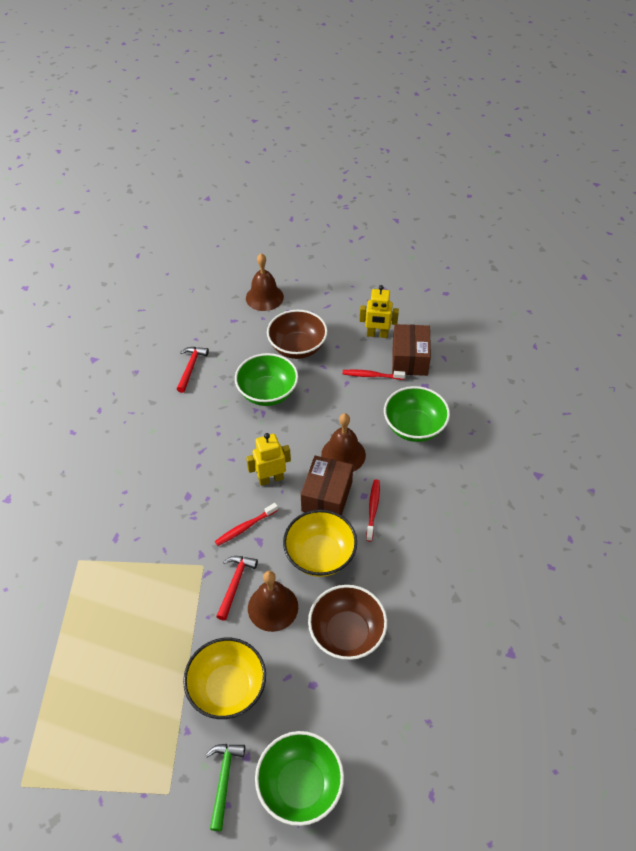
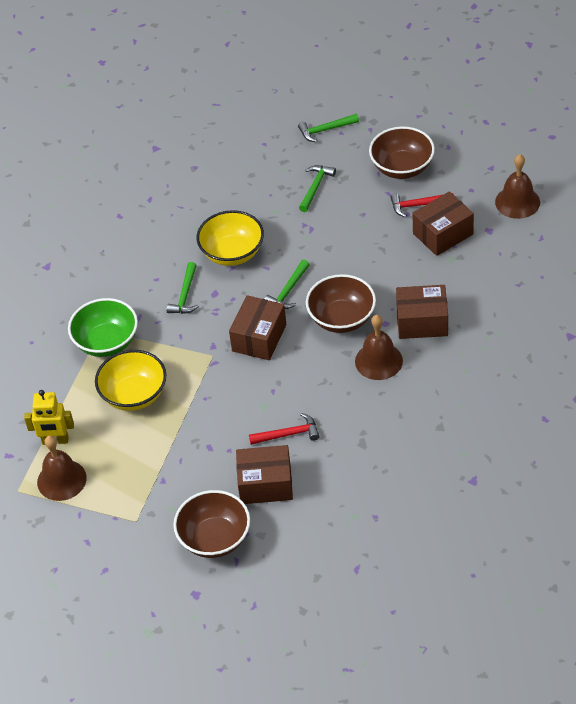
brown bowl: 2 -> 3
brown box: 2 -> 4
green bowl: 3 -> 1
green hammer: 1 -> 4
red toothbrush: 3 -> 0
yellow robot: 2 -> 1

